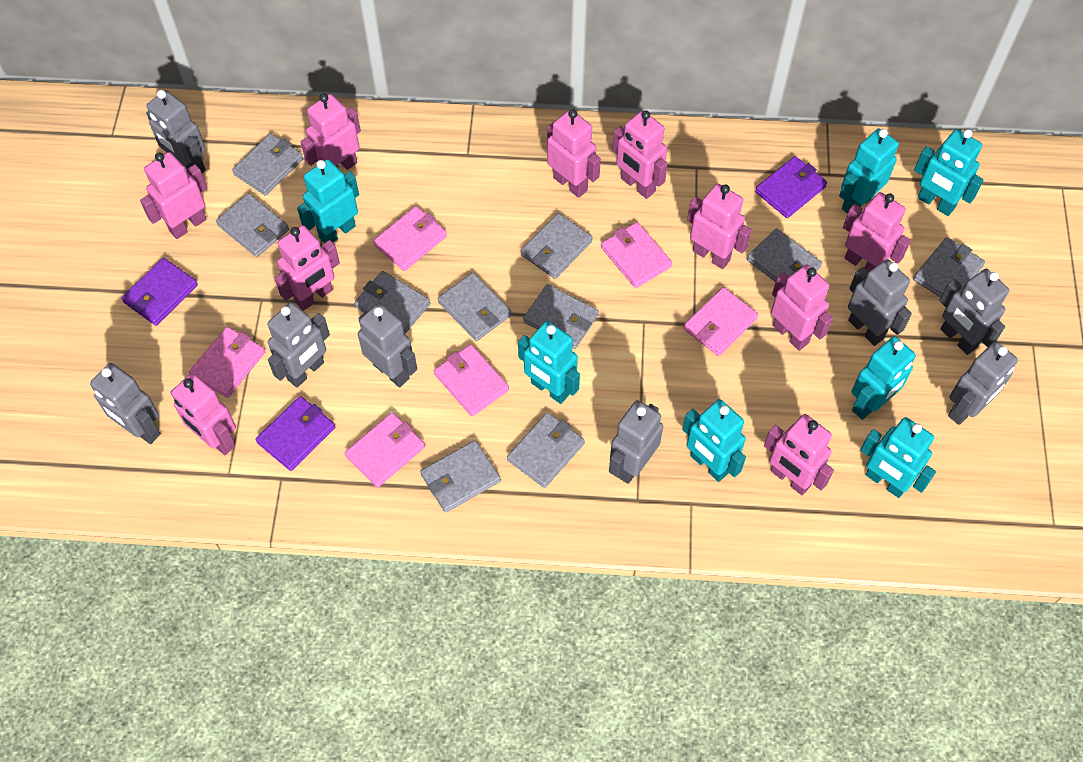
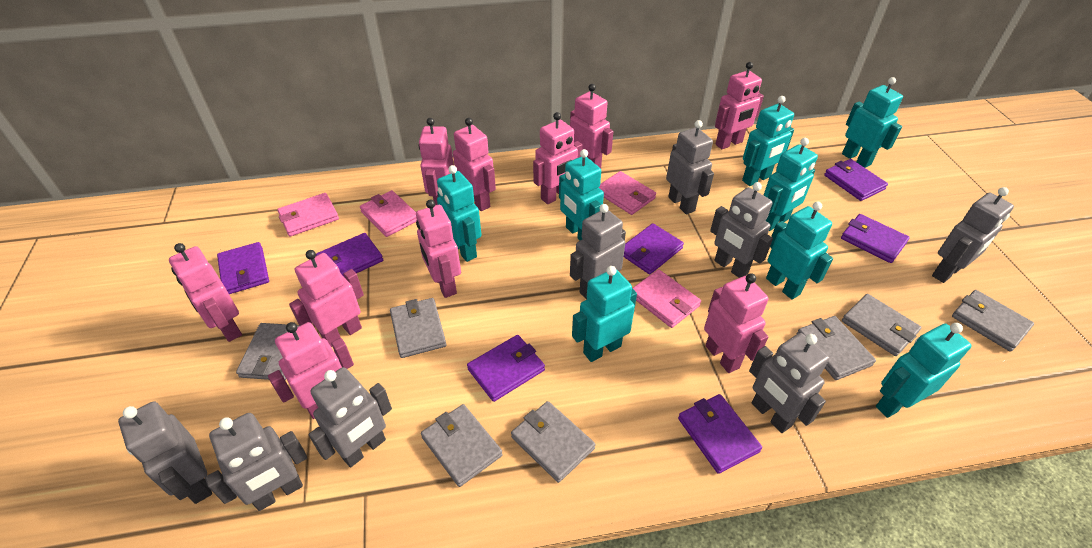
grey wallet: 10 -> 7
pink wallet: 6 -> 4
purple wallet: 3 -> 7
turquoise robot: 7 -> 8

